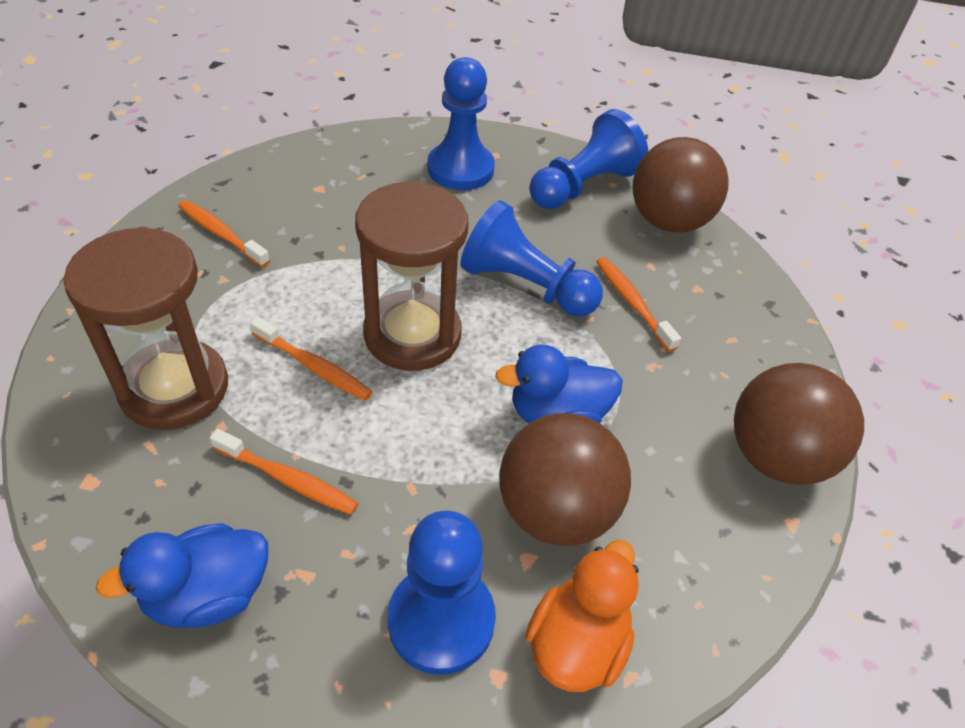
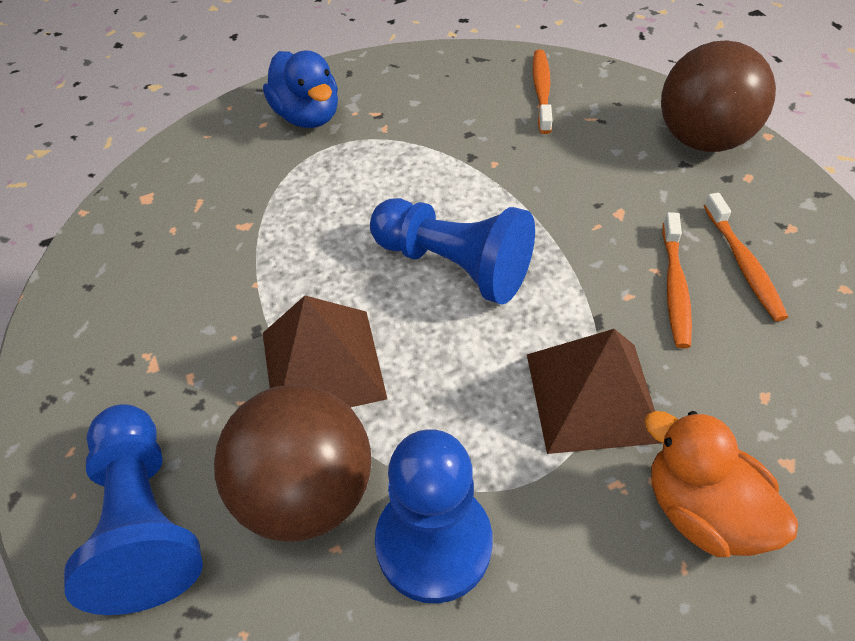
blue duck: 2 -> 1
blue pawn: 4 -> 3
brown ball: 3 -> 2
brown hourglass: 2 -> 0
brown pyramid: 0 -> 2
orange toothbrush: 4 -> 3

